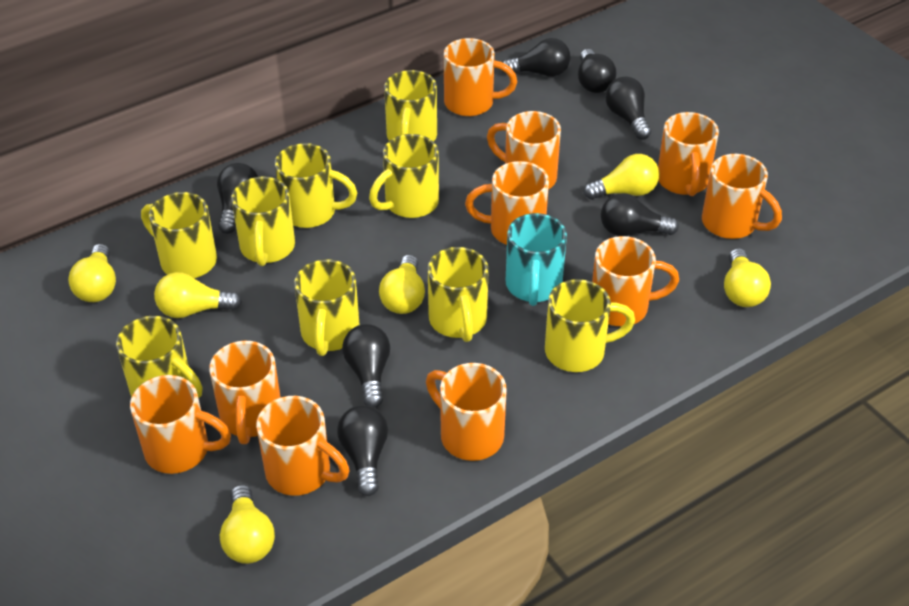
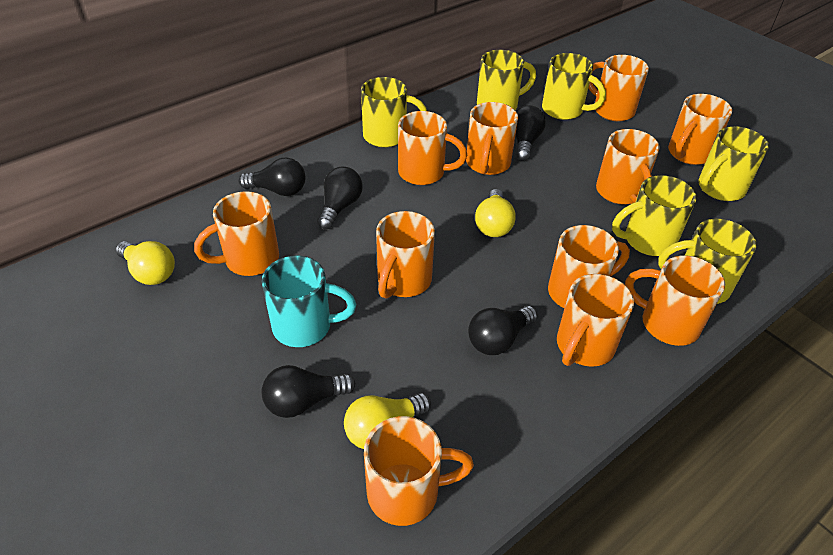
black light bulb: 7 -> 5
orange mug: 10 -> 11
yellow light bulb: 6 -> 3
yellow mug: 9 -> 6

